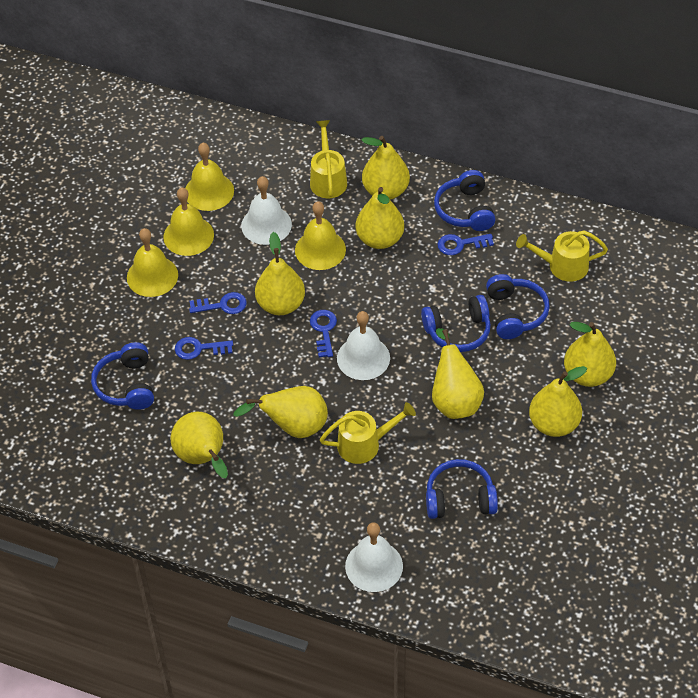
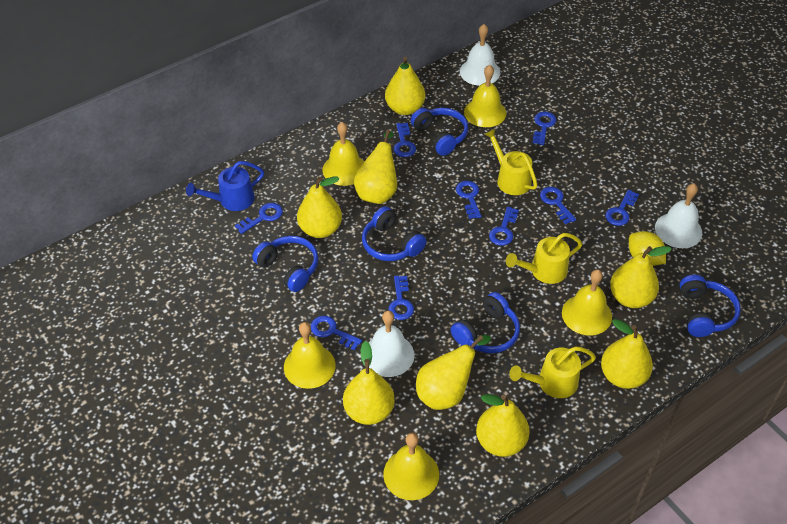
blue key: 4 -> 9
blue watering can: 0 -> 1
yellow bell: 4 -> 5
yellow lemon: 0 -> 1

